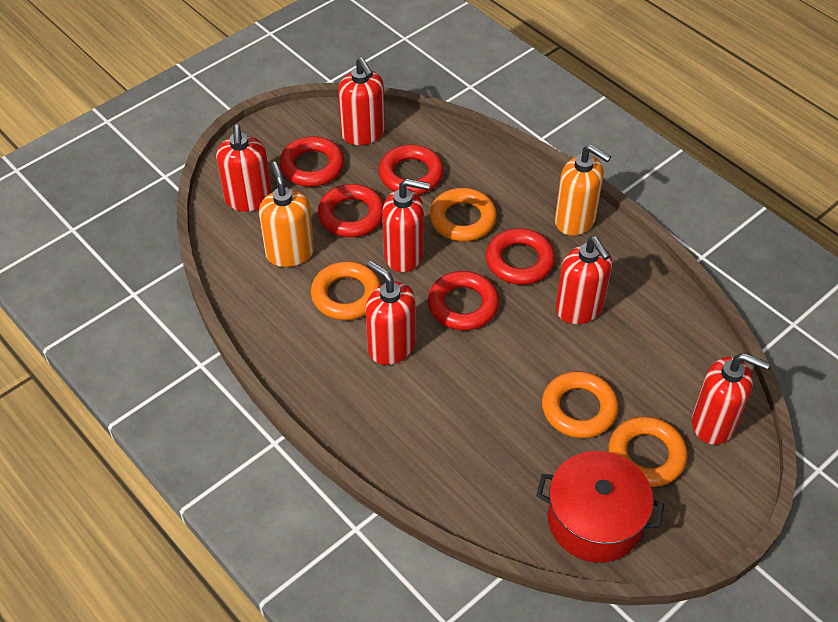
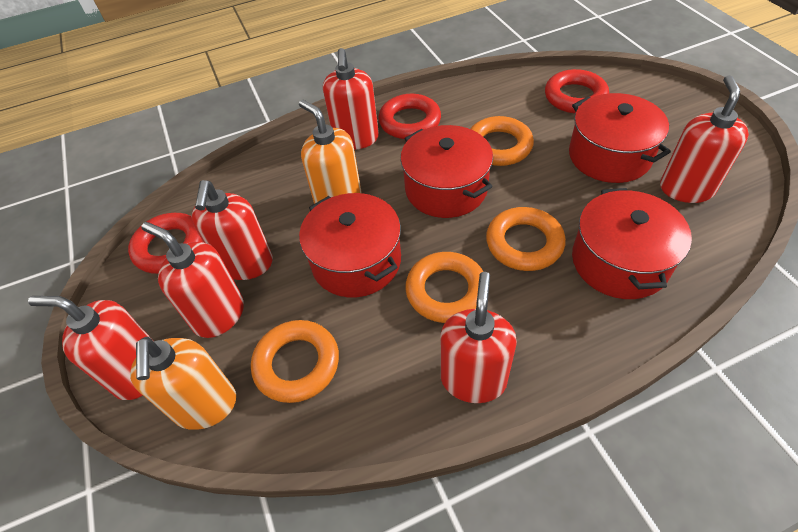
red pot: 1 -> 4
red ring: 5 -> 3

